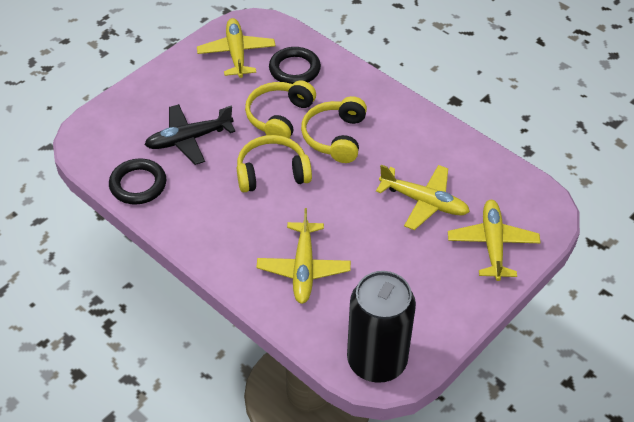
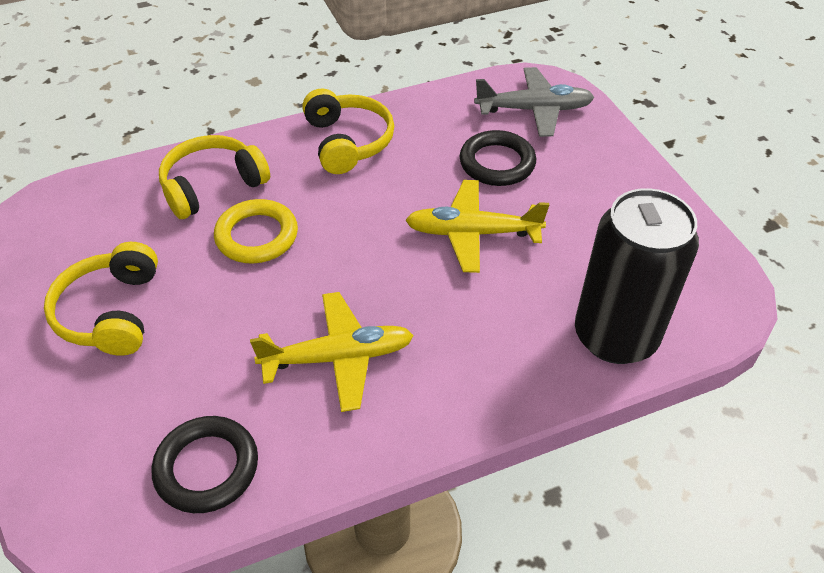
black plane: 1 -> 0
grey plane: 0 -> 1
yellow plane: 4 -> 2
yellow ring: 0 -> 1

